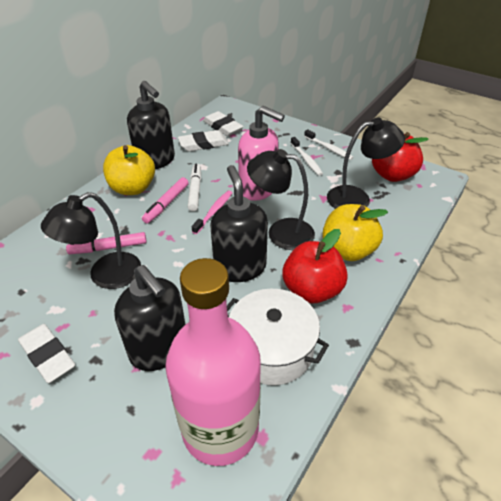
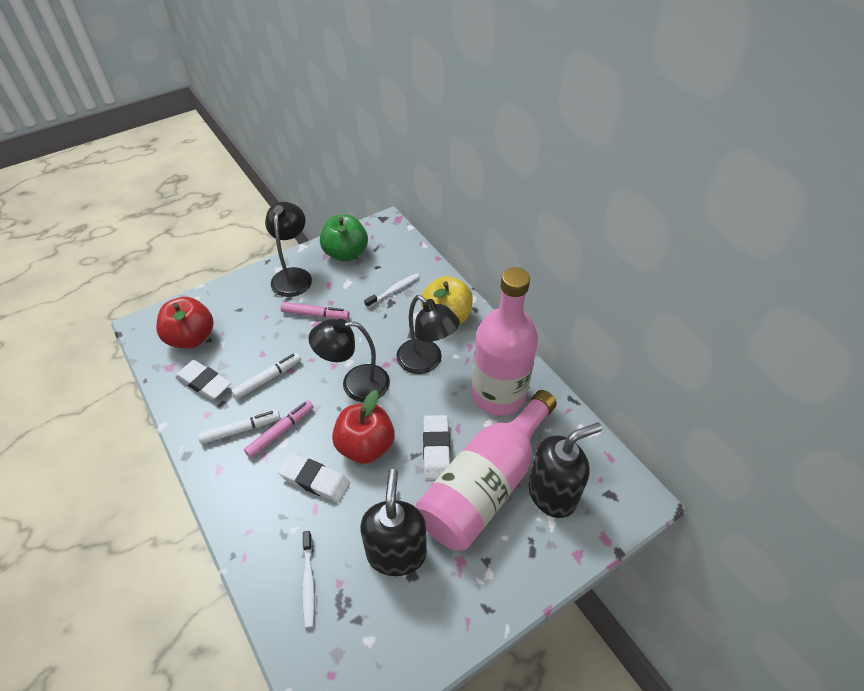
black soap dispenser: 3 -> 2
green apple: 0 -> 1
pink bottle: 1 -> 2
pink soap dispenser: 1 -> 0
pink toothbrush: 1 -> 0
white marker: 1 -> 2
white pot: 1 -> 0
yellow apple: 2 -> 1

